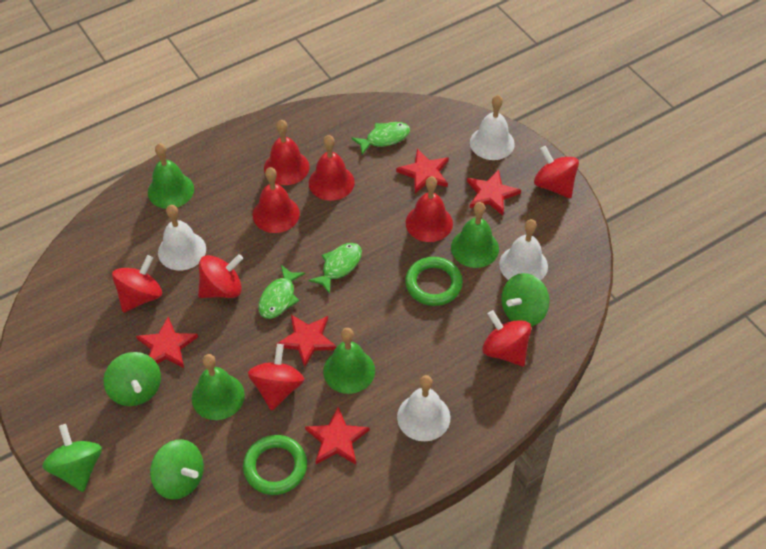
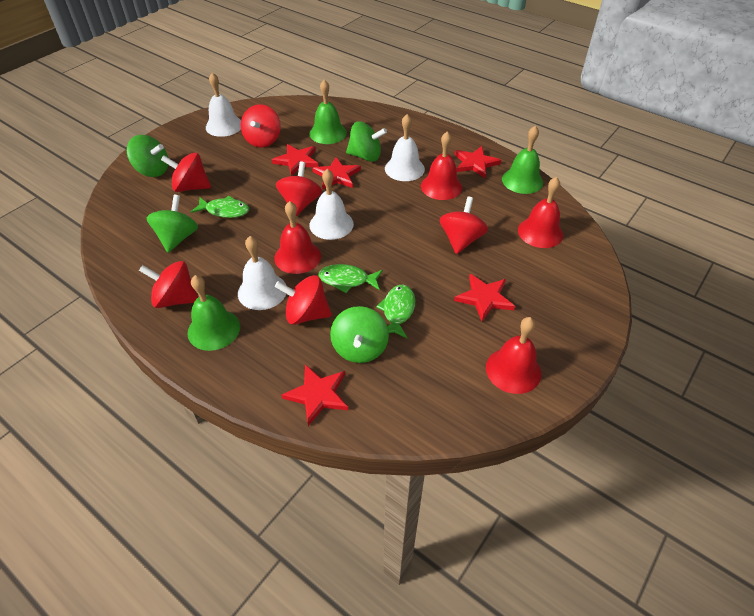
green bell: 4 -> 3
green ring: 2 -> 0
red spinning top: 5 -> 6

